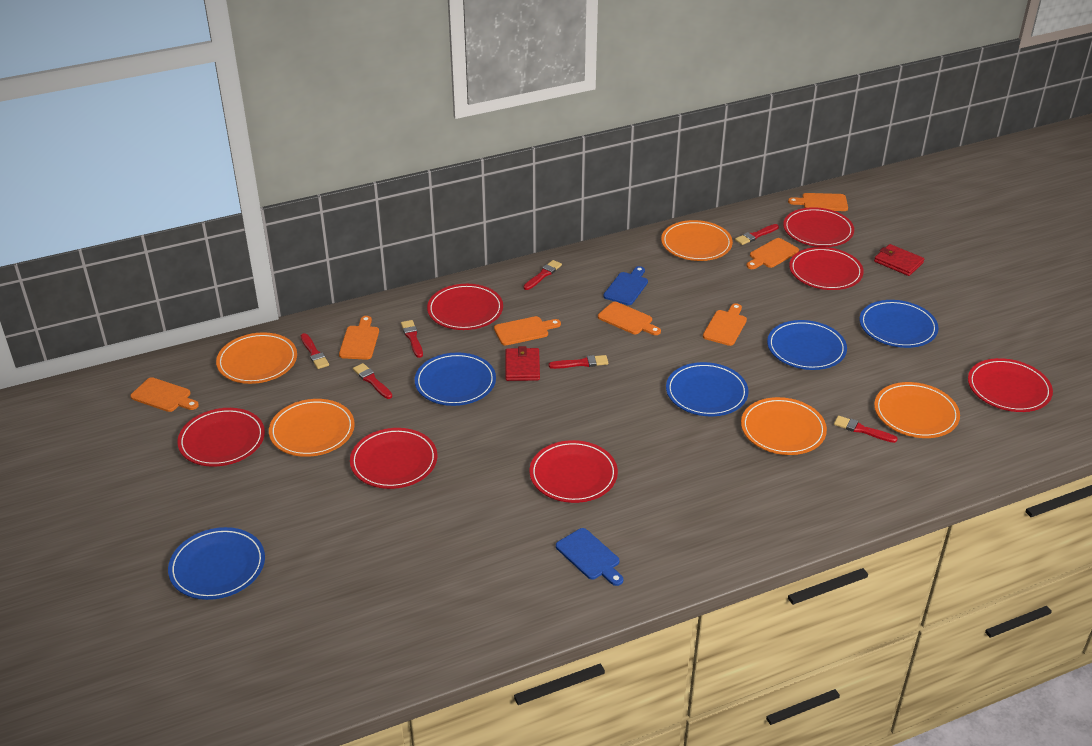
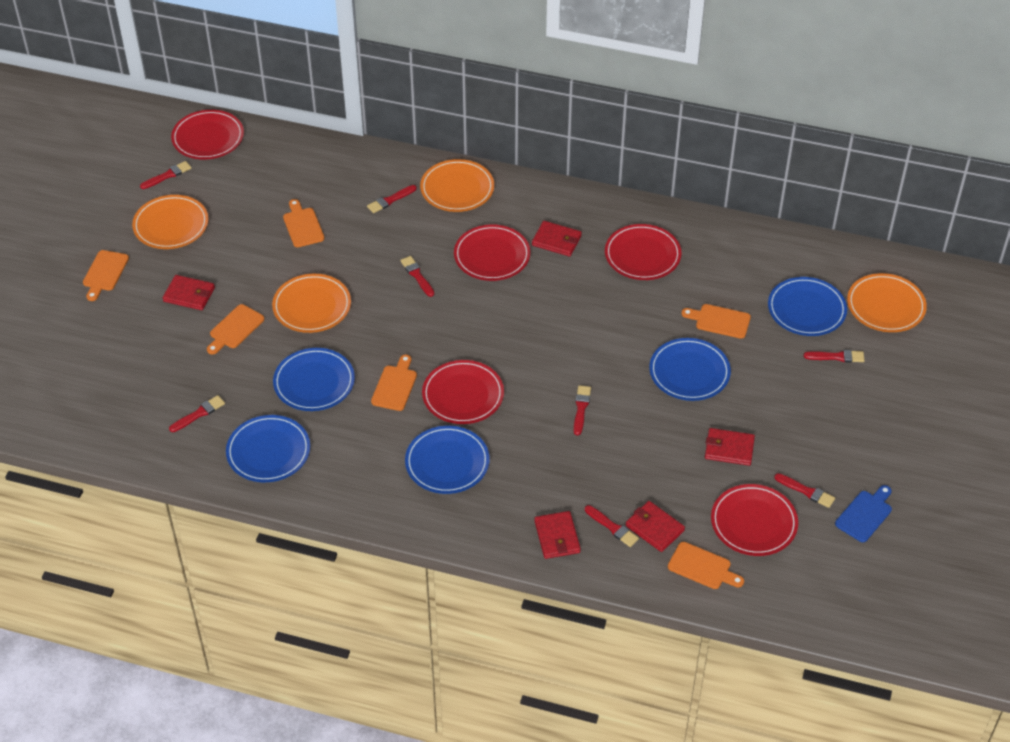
blue cutting board: 2 -> 1
orange cutting board: 7 -> 6
orange plate: 5 -> 4
red brush: 7 -> 8
red plate: 7 -> 5
red wallet: 2 -> 5

